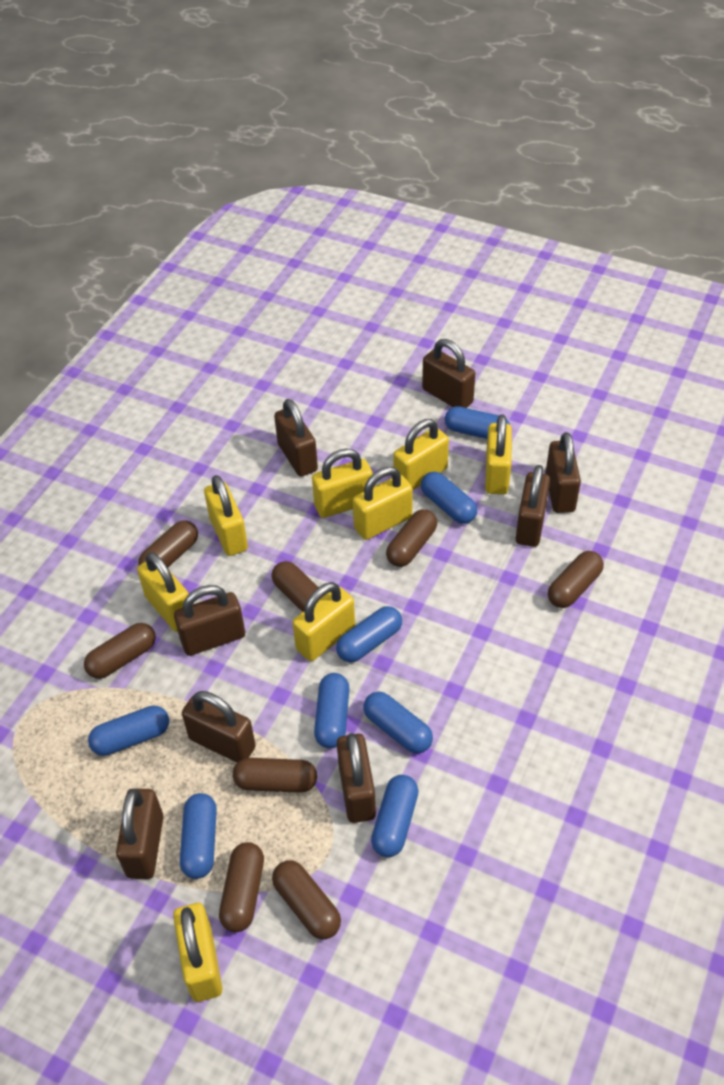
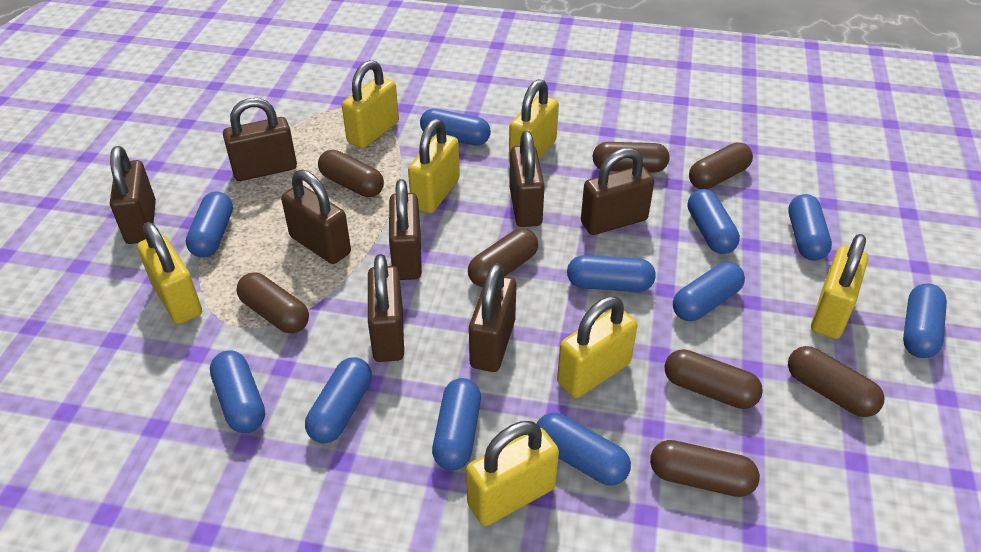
blue capsule: 8 -> 11
yellow padlock: 8 -> 7

